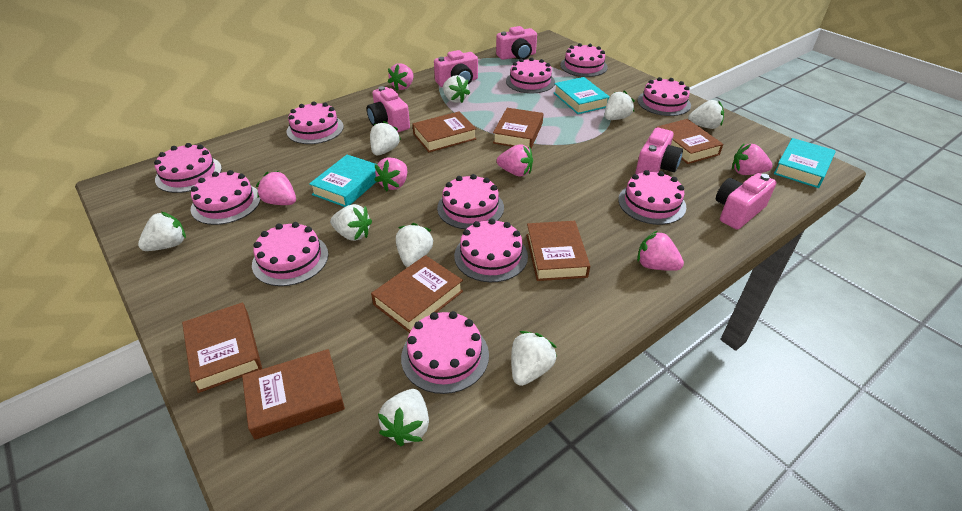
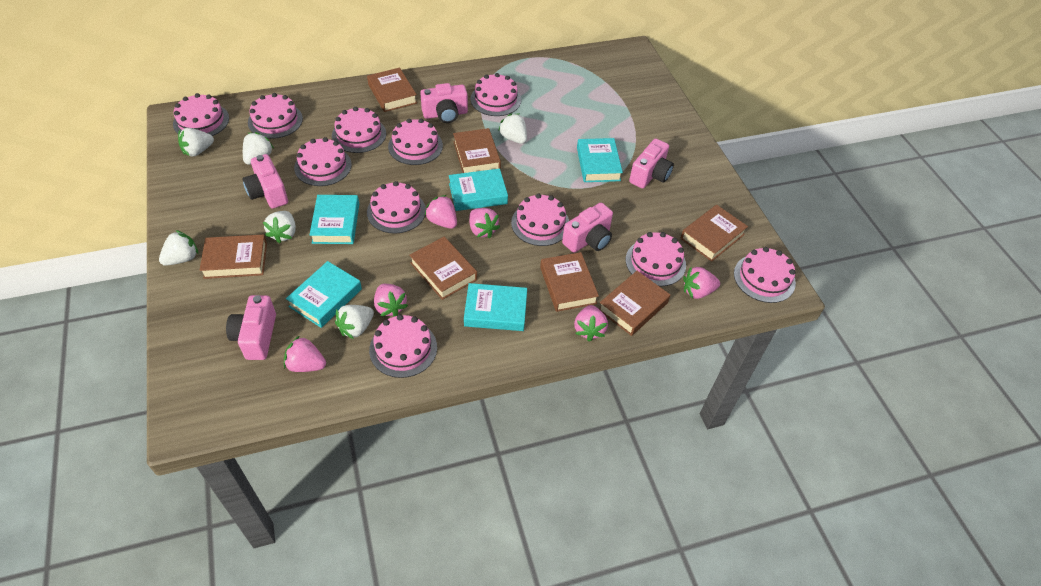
turquoise book: 3 -> 5
white strawberry: 9 -> 6

